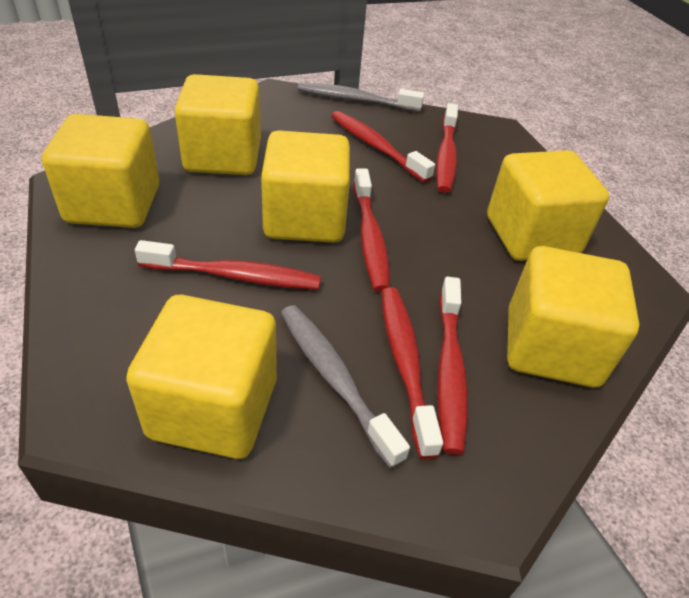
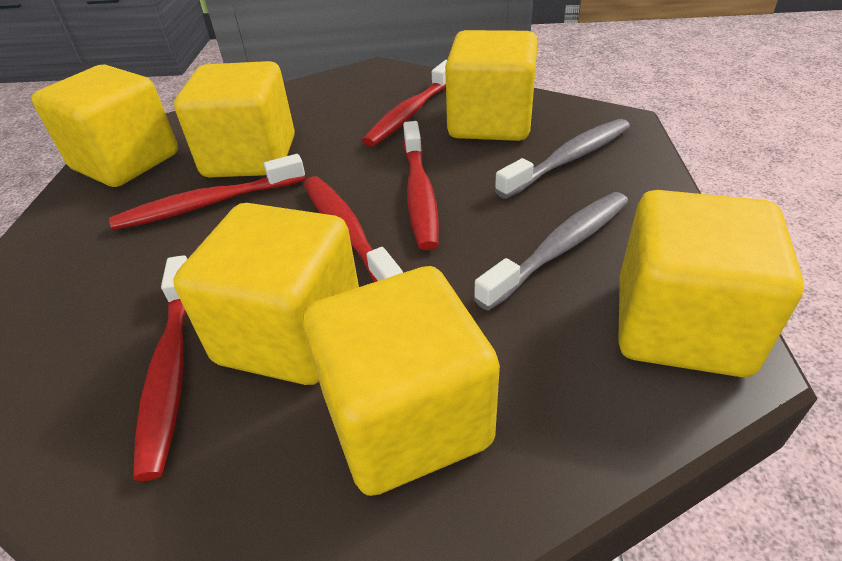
red toothbrush: 6 -> 5

